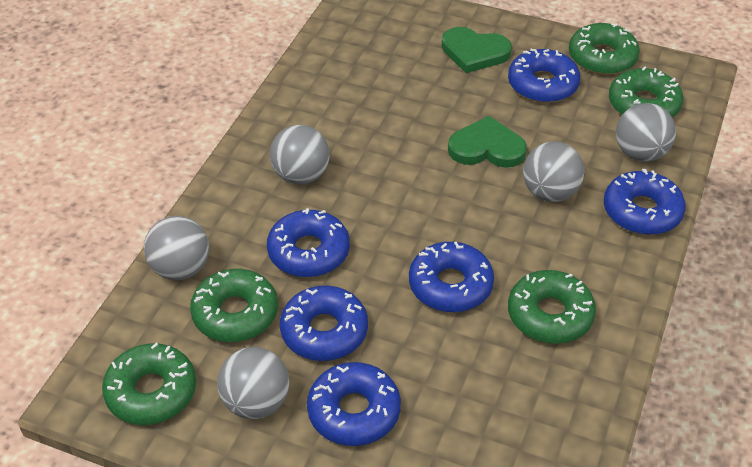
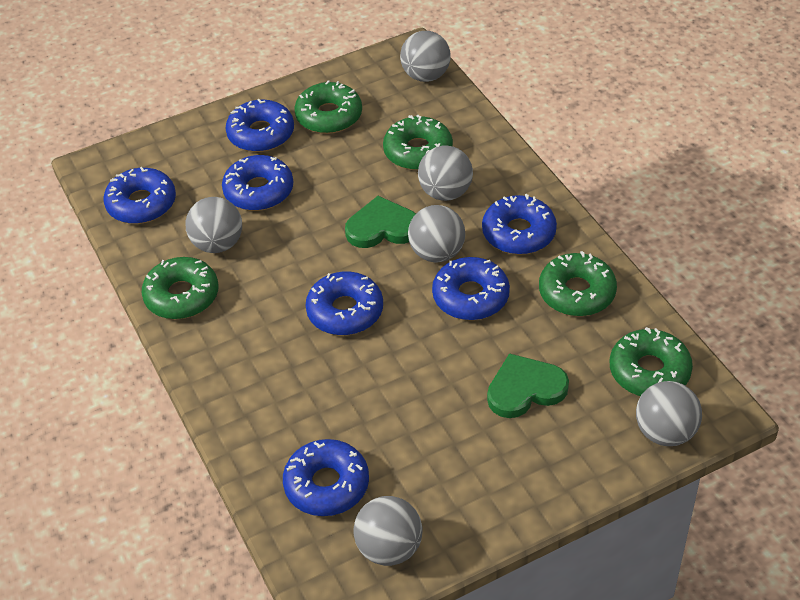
blue donut: 6 -> 7
grey ball: 5 -> 6

